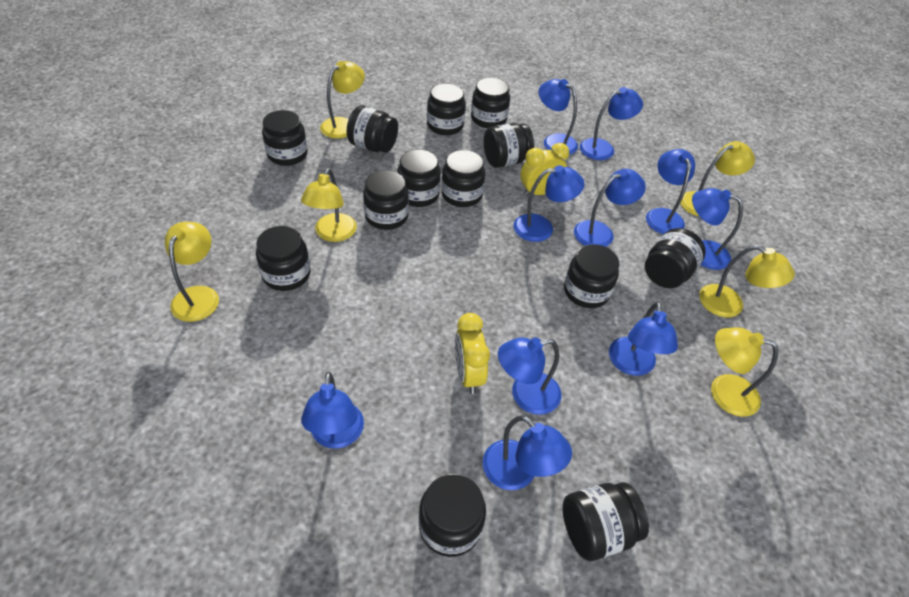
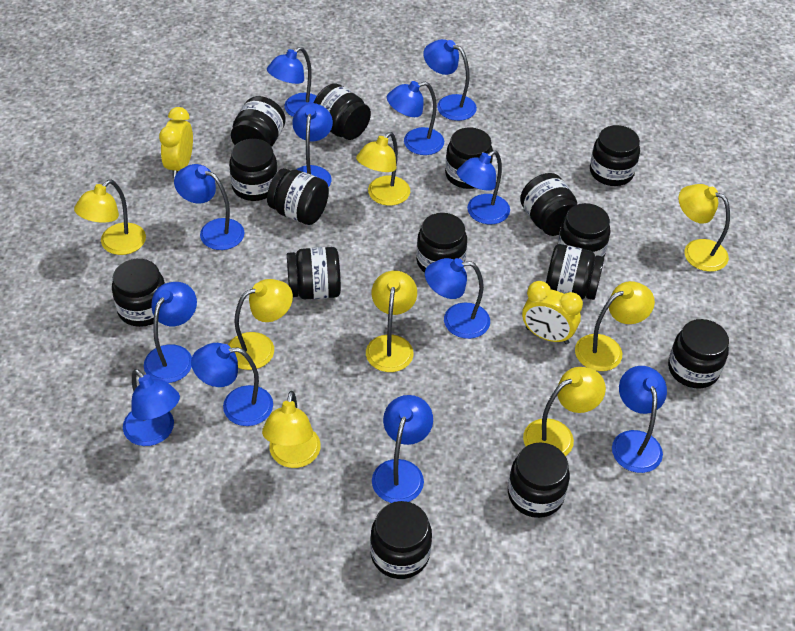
black jar: 13 -> 15
blue lamp: 10 -> 12
yellow lamp: 6 -> 8

